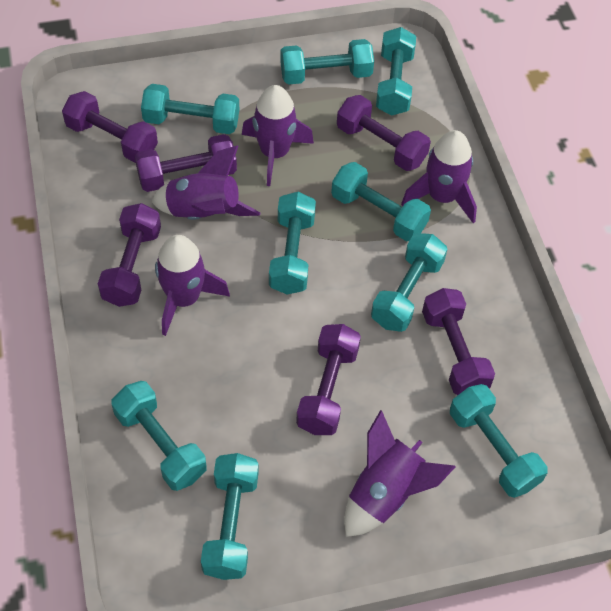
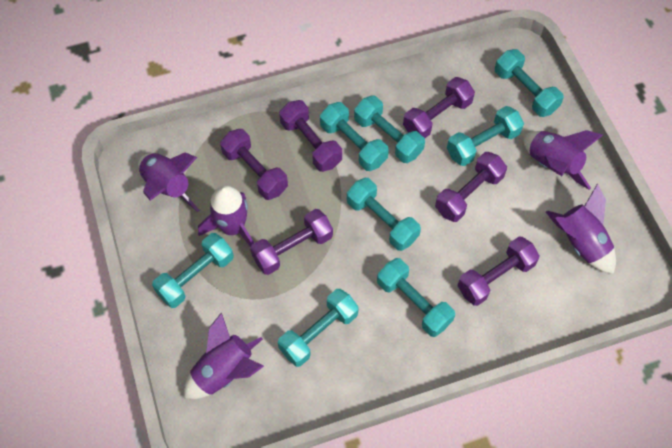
turquoise dumbbell: 9 -> 8

